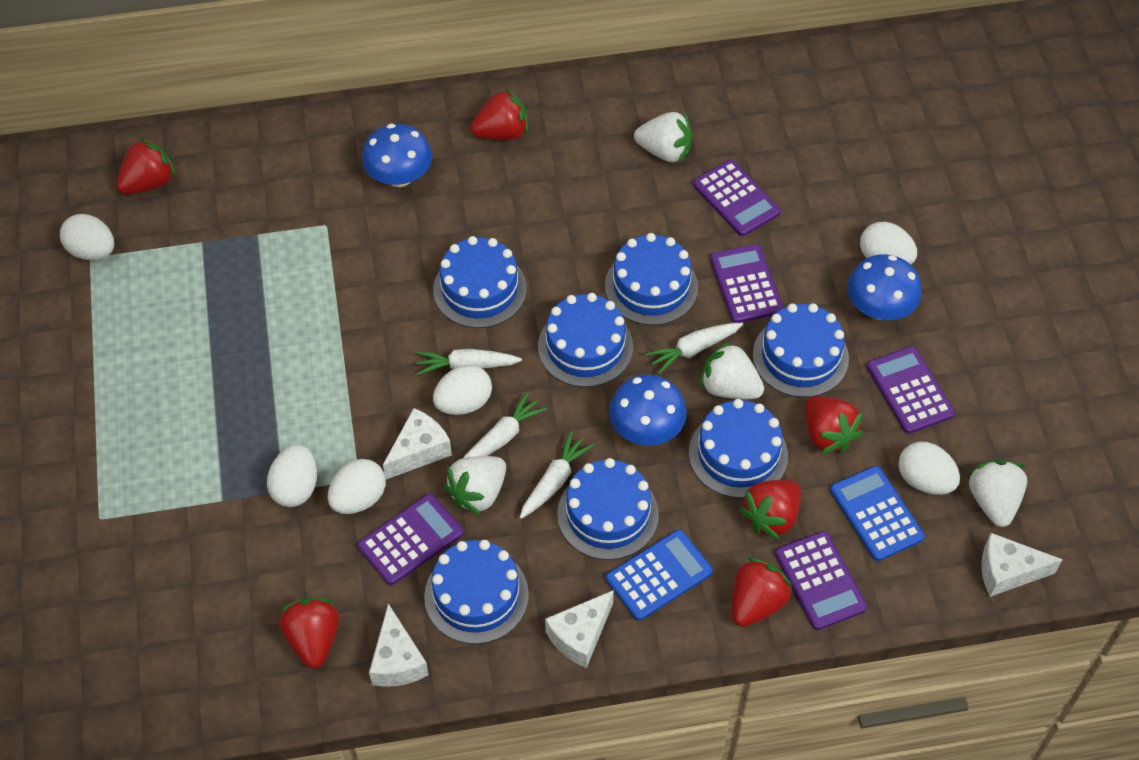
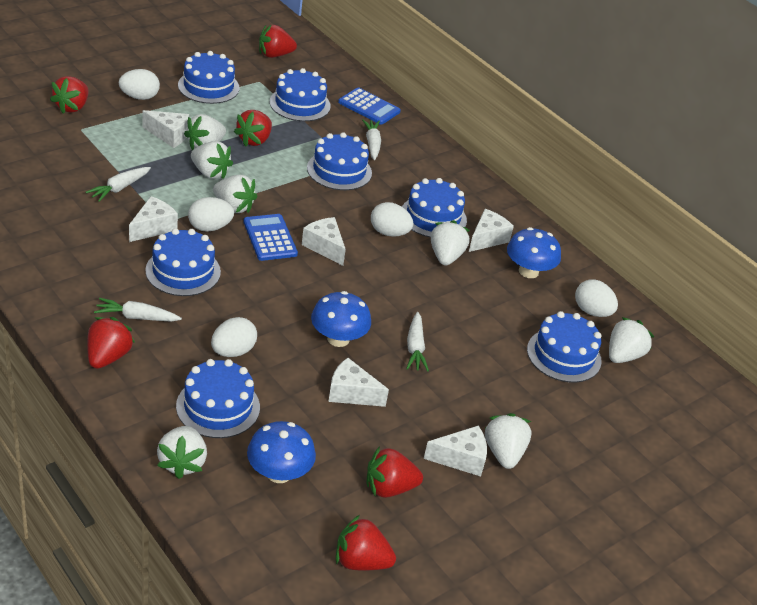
purple calculator: 5 -> 0
white cheese: 4 -> 6
white egg: 6 -> 5
white strawberry: 4 -> 7

